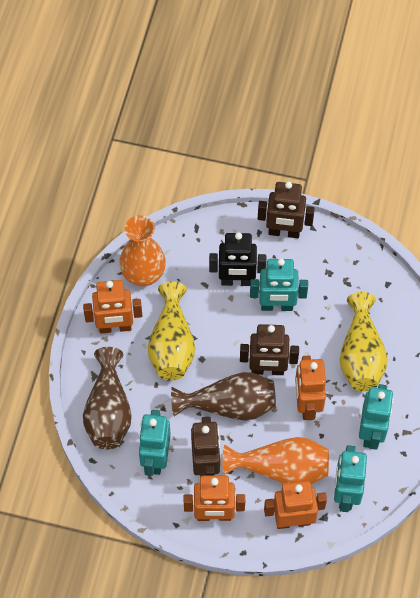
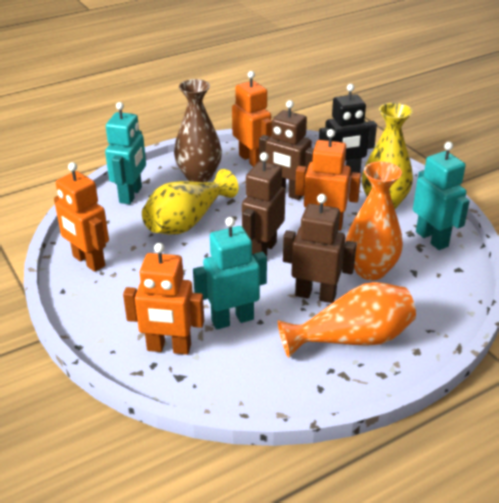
brown vase: 2 -> 1
turquoise robot: 4 -> 3

